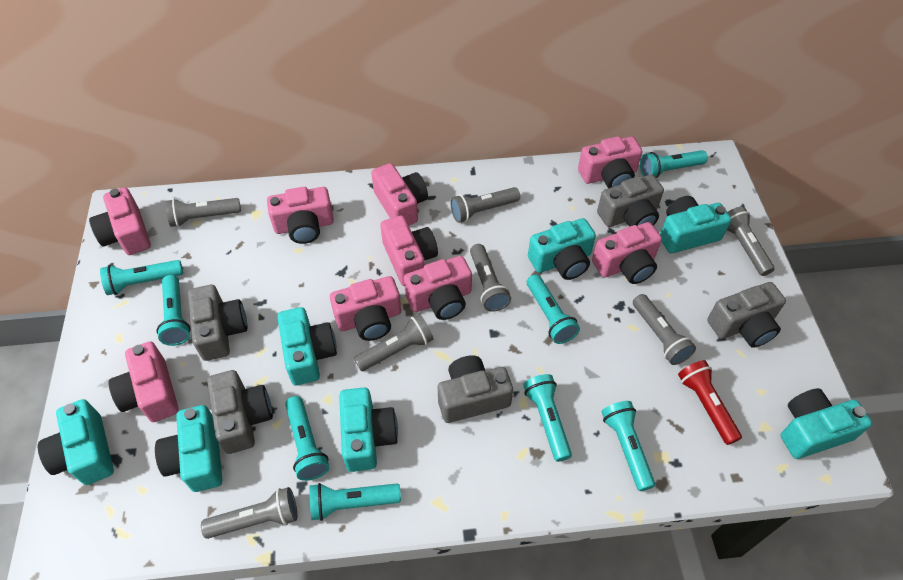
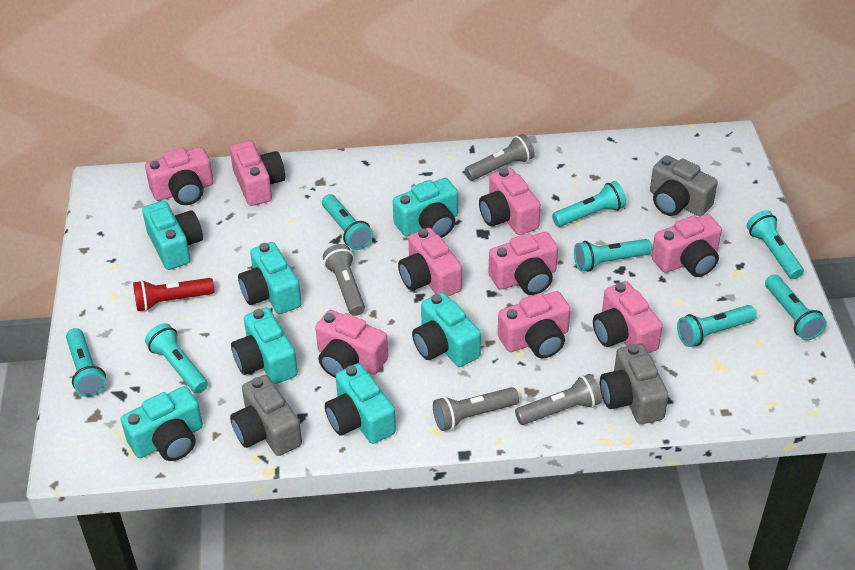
grey camera: 5 -> 3
grey flashlight: 7 -> 4

